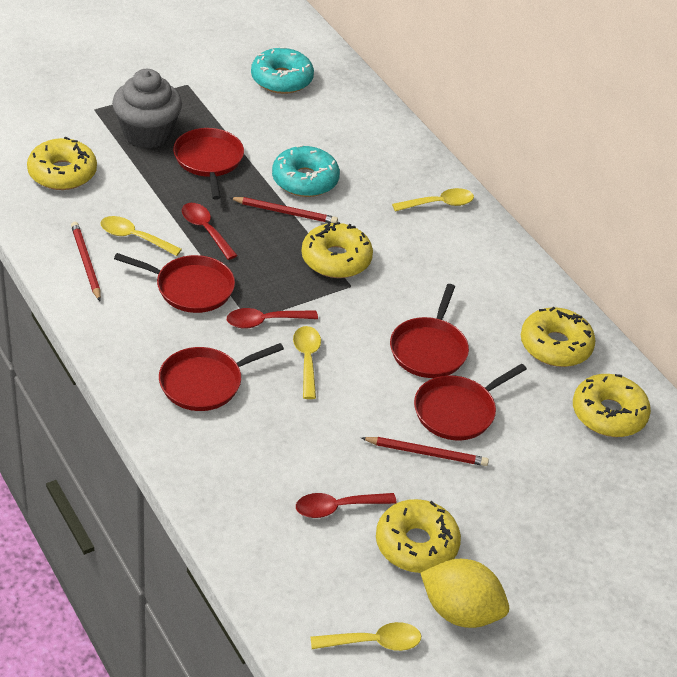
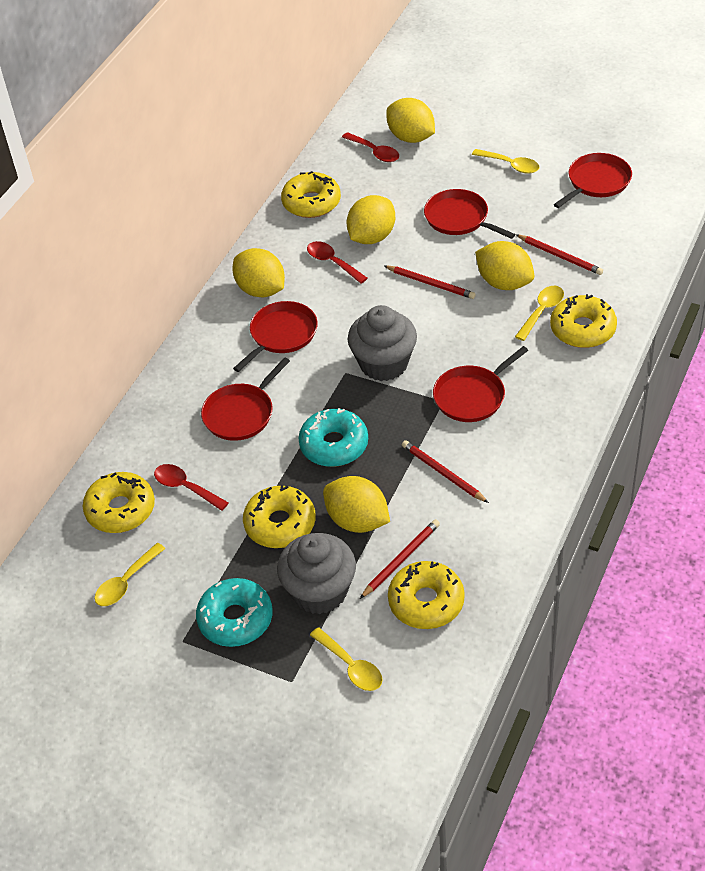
grey cupcake: 1 -> 2
red pencil: 3 -> 4
yellow lemon: 1 -> 5

